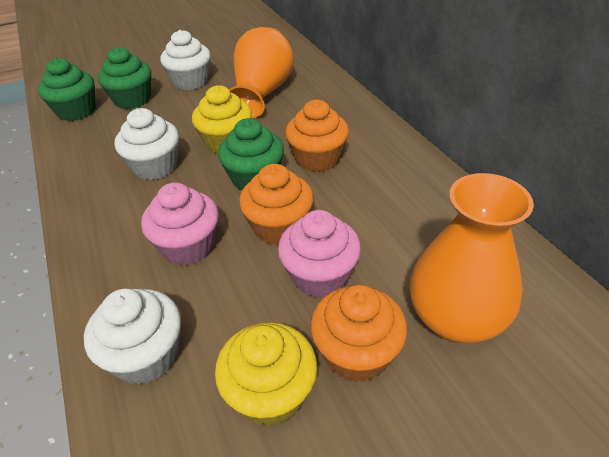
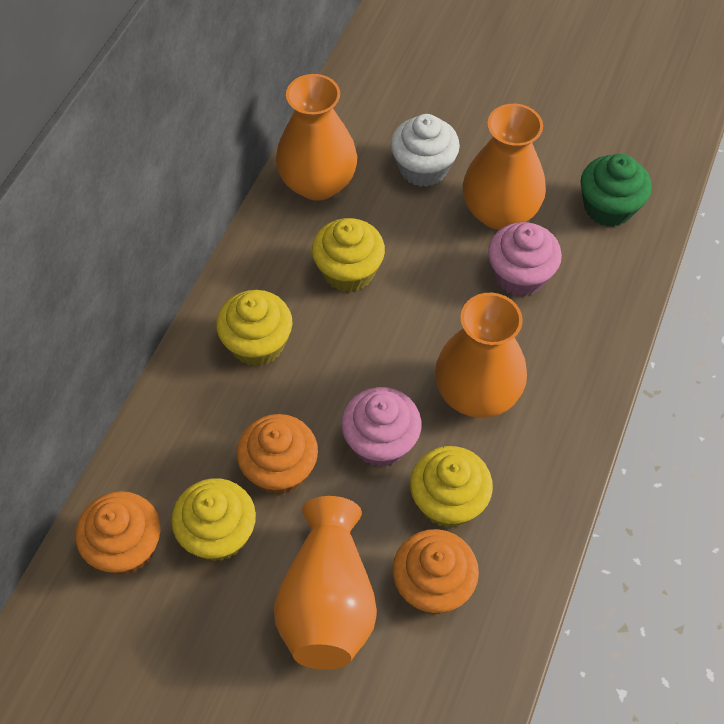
green cupcake: 3 -> 1
orange vase: 2 -> 4
white cupcake: 3 -> 1
yellow cupcake: 2 -> 4

